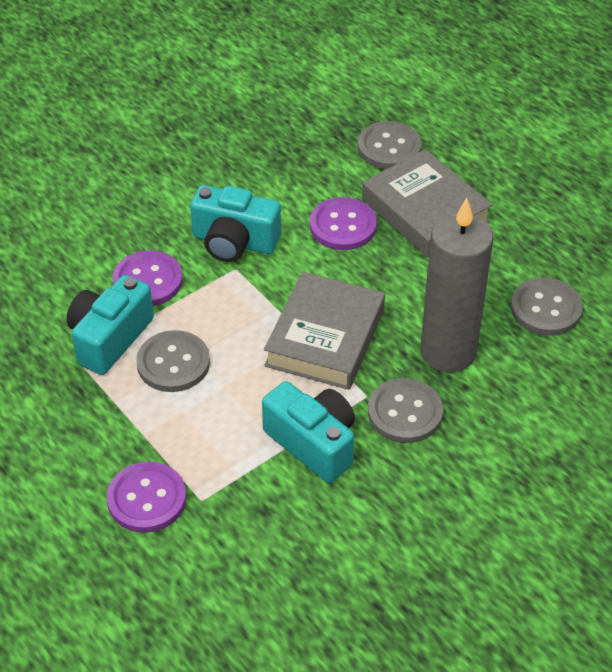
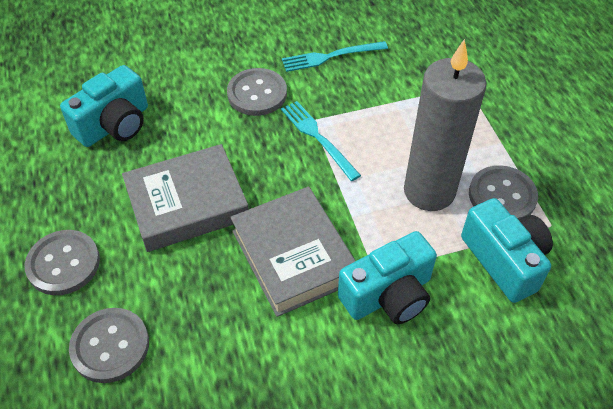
purple button: 3 -> 0
turquoise fork: 0 -> 2

